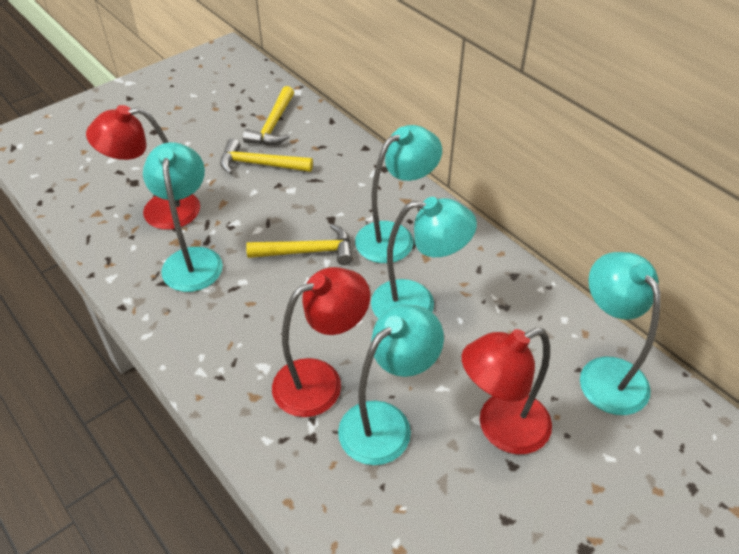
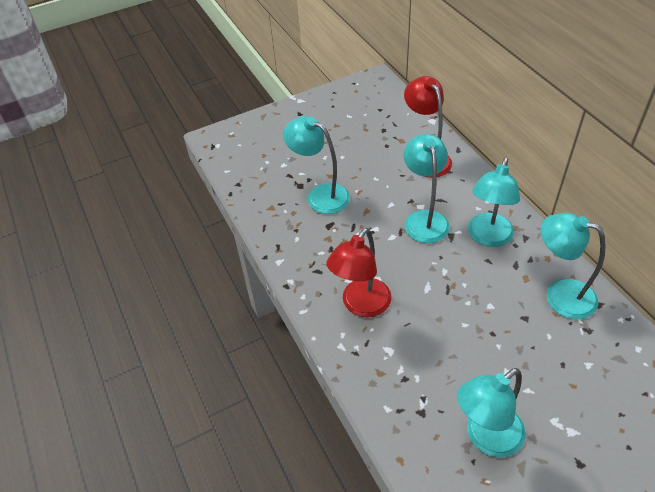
red lamp: 3 -> 2
yellow hammer: 3 -> 0

